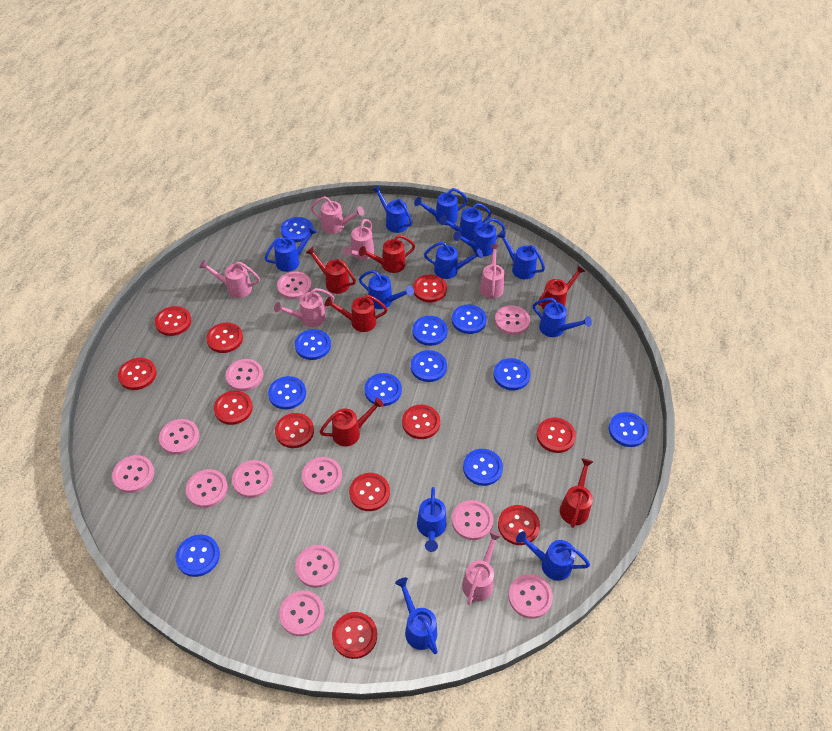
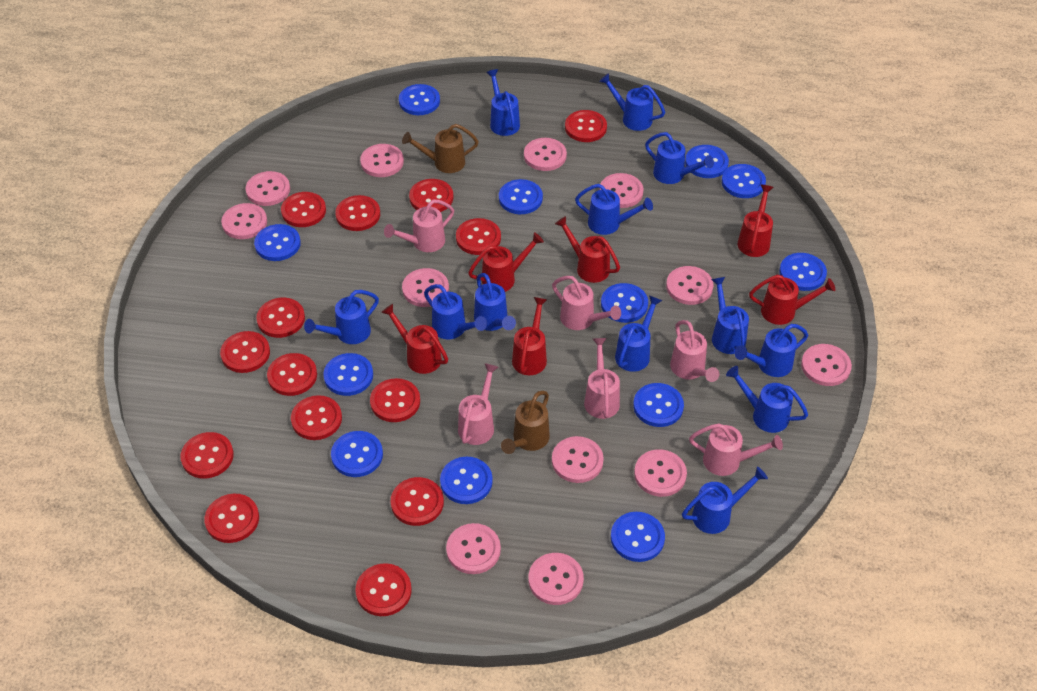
blue button: 11 -> 12
brown watering can: 0 -> 2
red button: 11 -> 14

